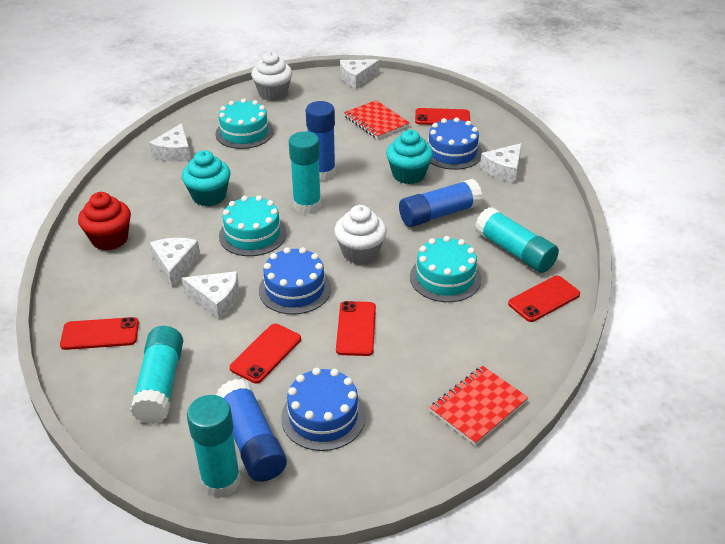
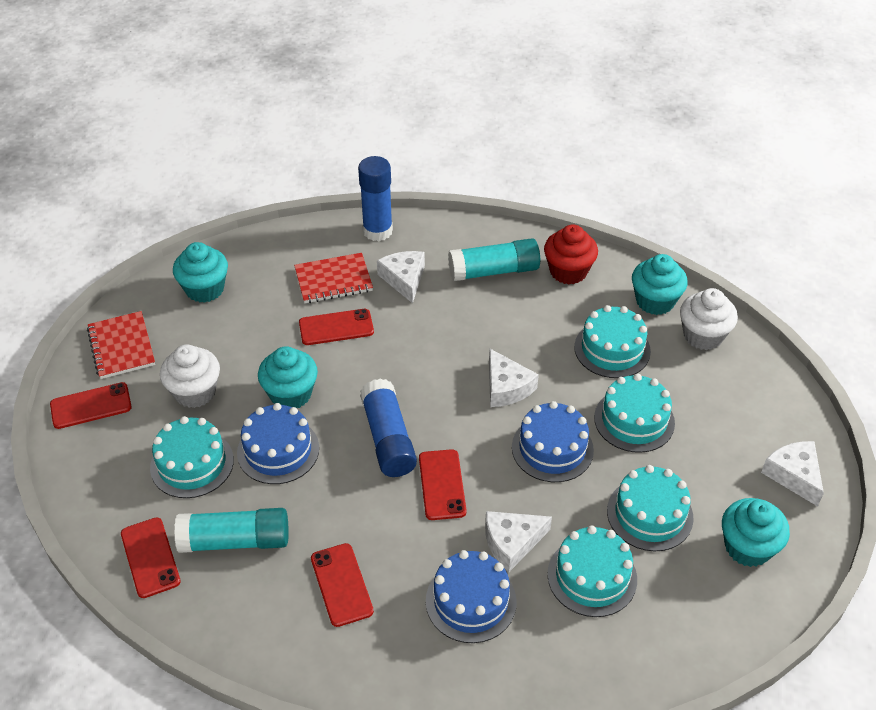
blue glue stick: 3 -> 2
turquoise cake: 3 -> 5
turquoise cupcake: 2 -> 4
turquoise glue stick: 4 -> 2
white cheese: 5 -> 4

